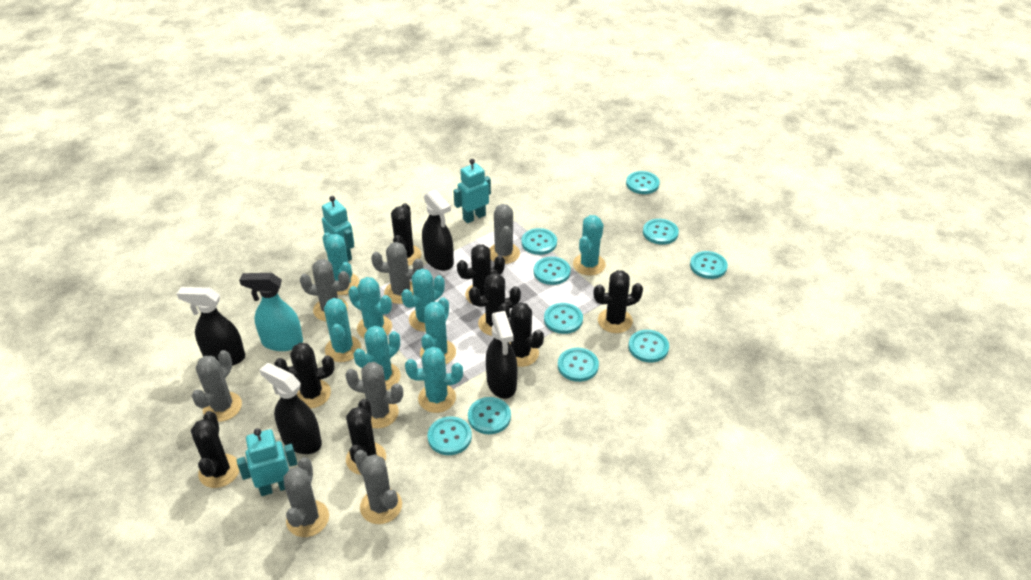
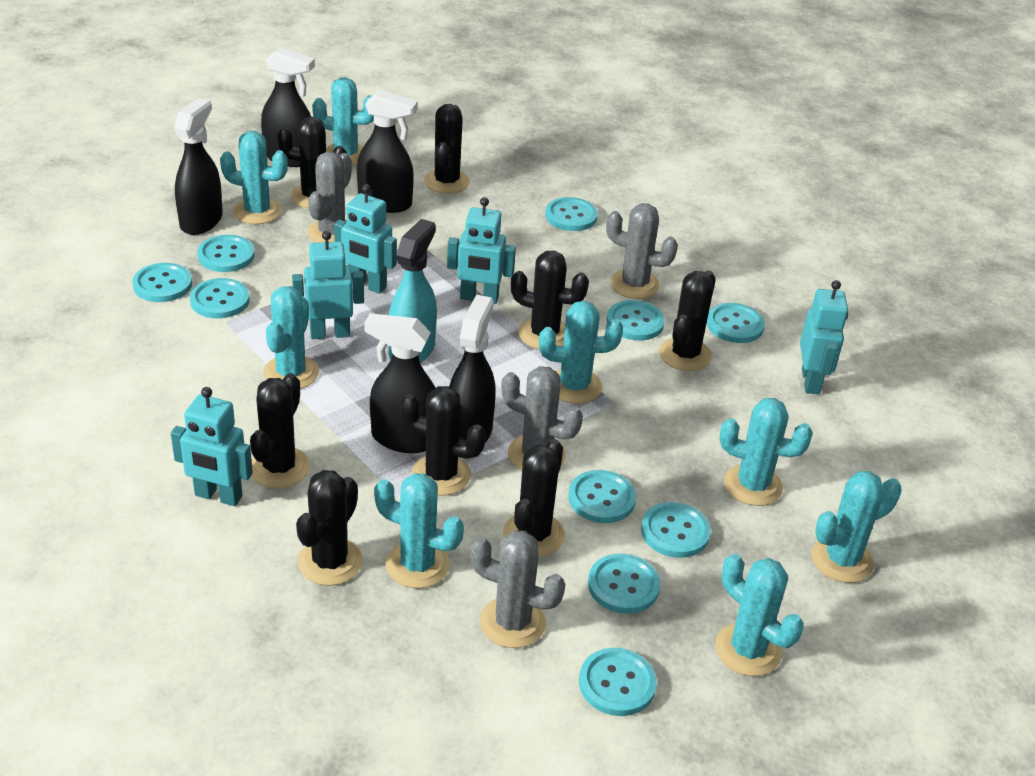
black spray bottle: 4 -> 5
grey cactus: 7 -> 4
turquoise robot: 3 -> 5

